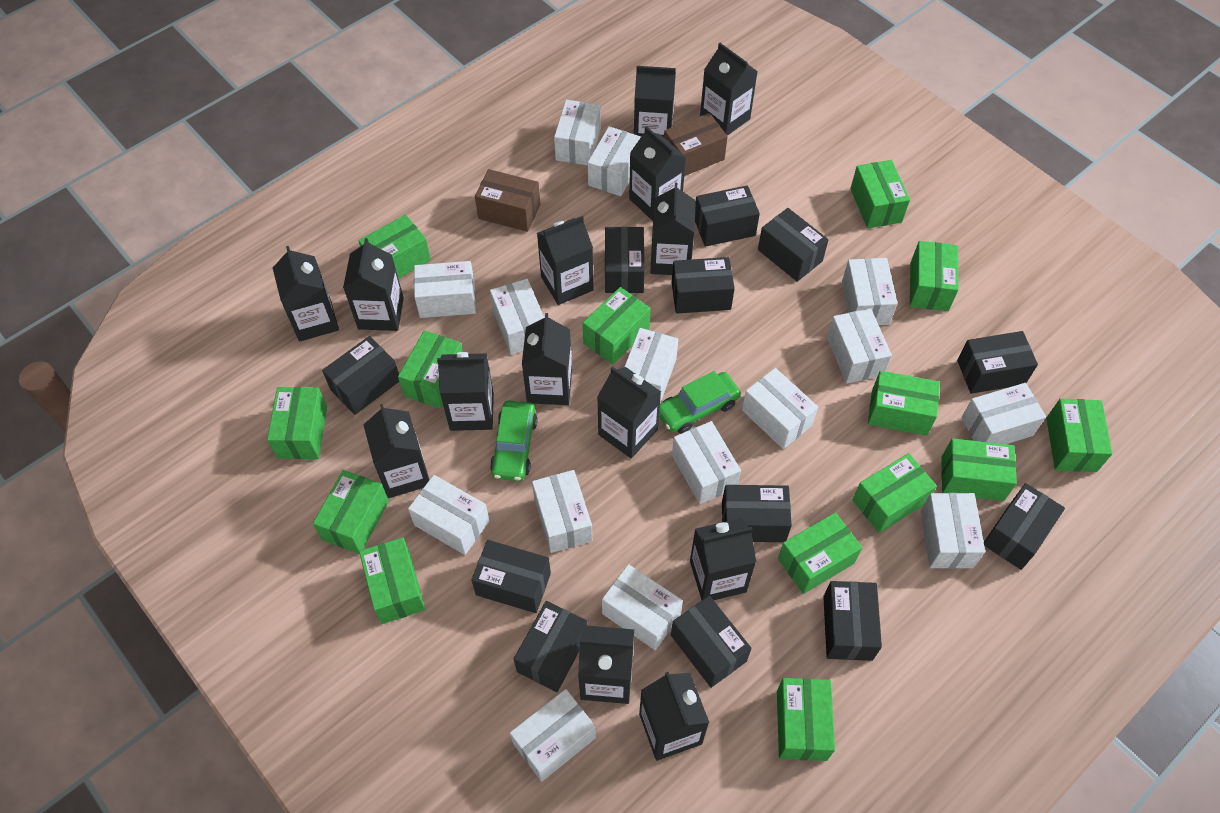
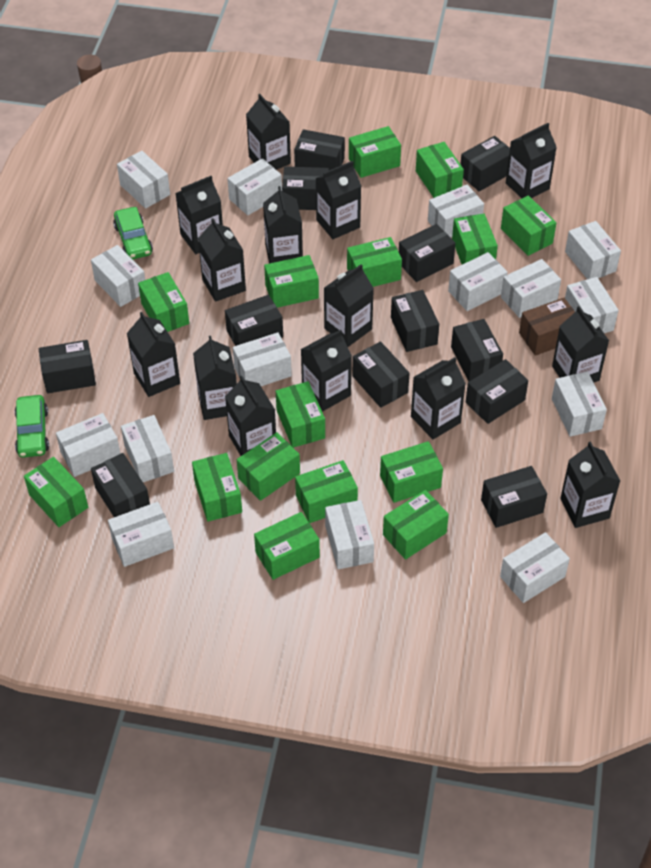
brown box: 2 -> 1
green box: 14 -> 15

